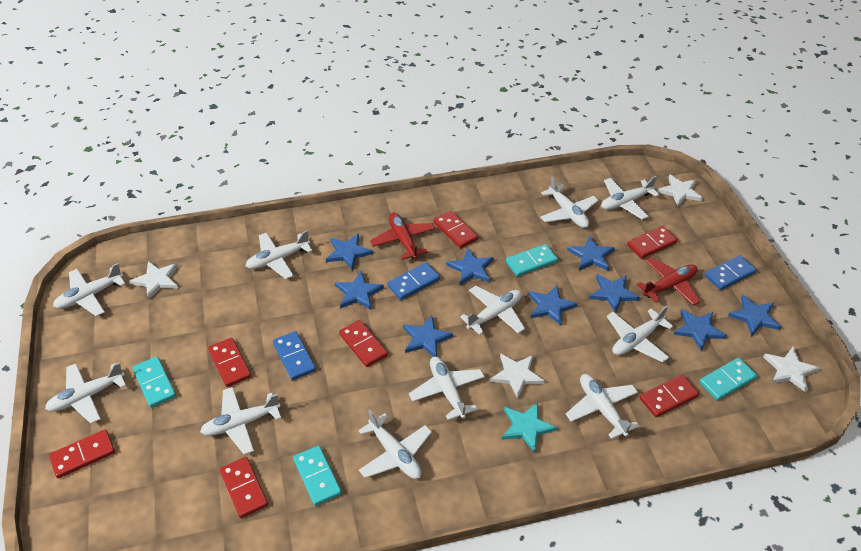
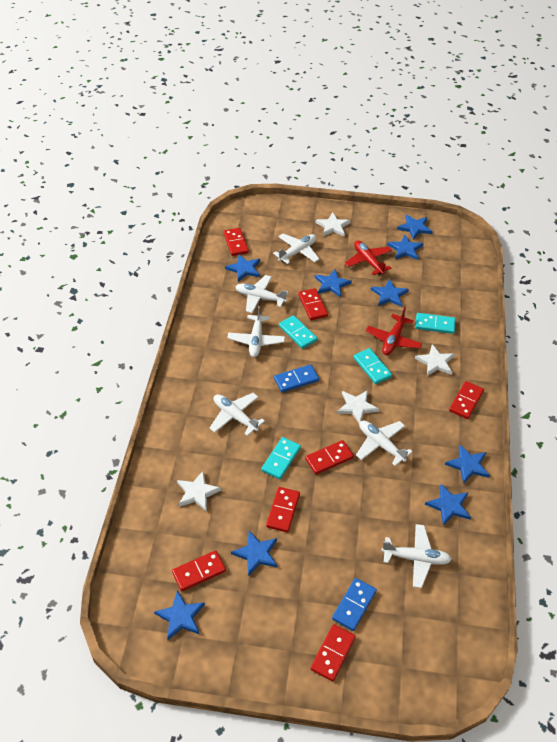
blue domino: 3 -> 2
turquoise star: 1 -> 0
white plane: 11 -> 6

